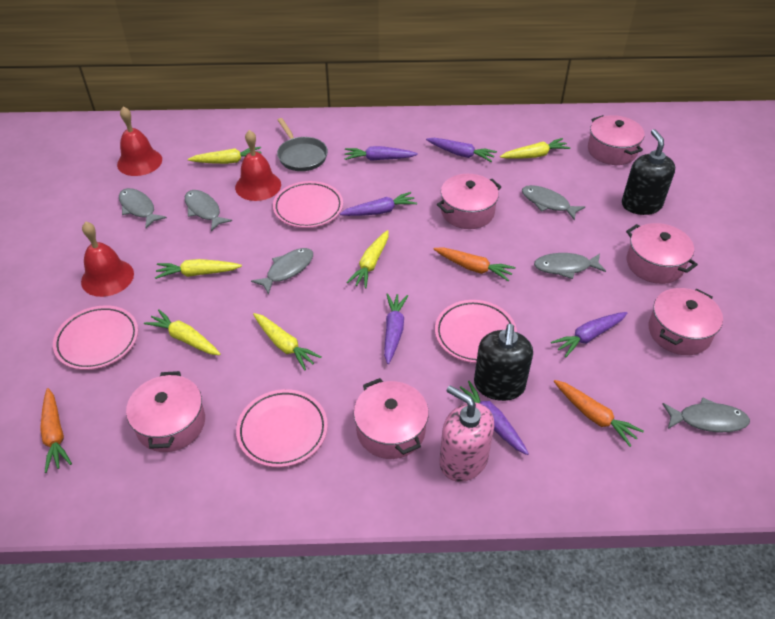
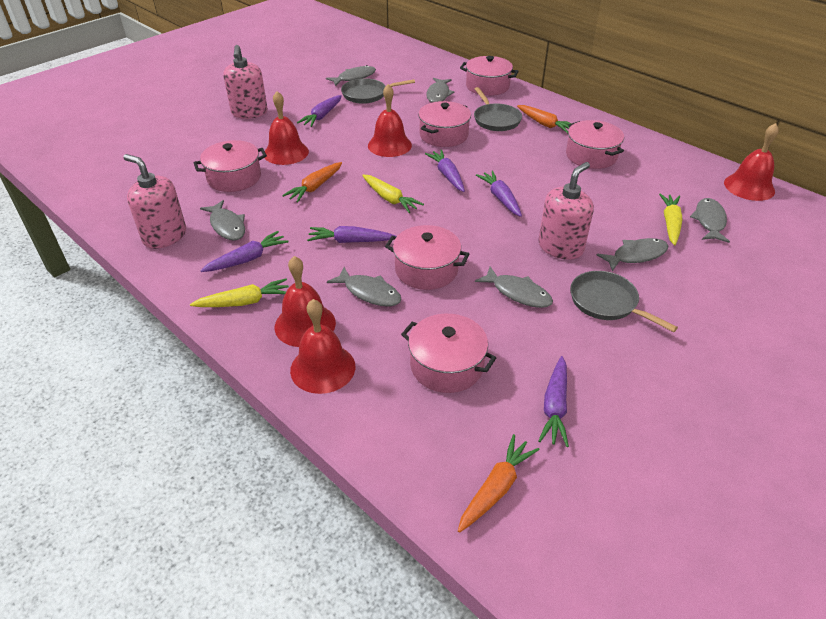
black soap dispenser: 2 -> 0
grey fish: 6 -> 7
grey pan: 1 -> 3
pink plate: 4 -> 0
pink soap dispenser: 1 -> 3
red bell: 3 -> 5
yellow carrot: 6 -> 3

